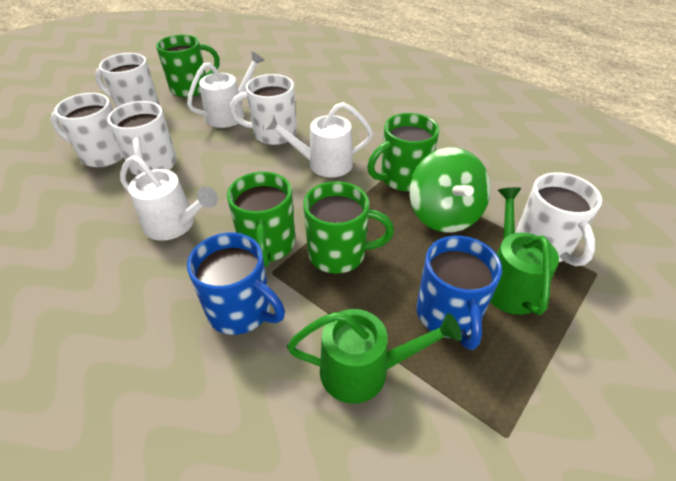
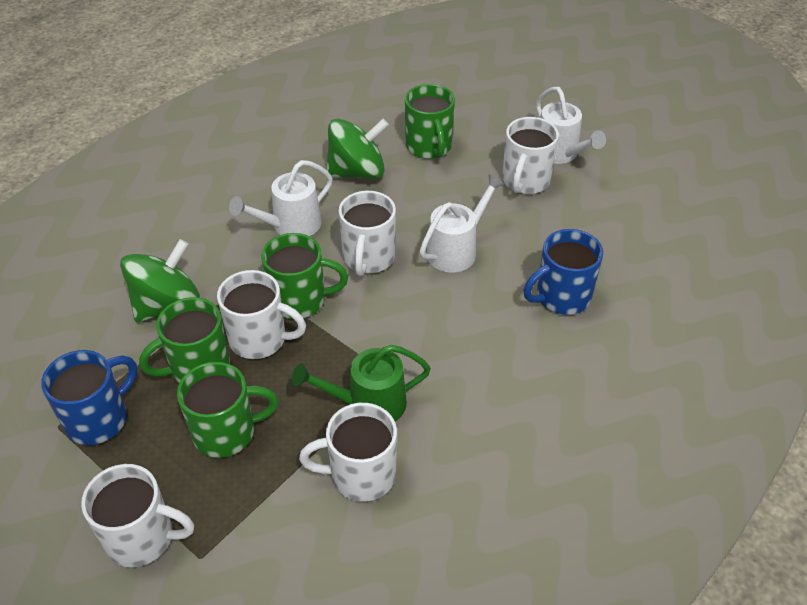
green spinning top: 1 -> 2
green watering can: 2 -> 1

